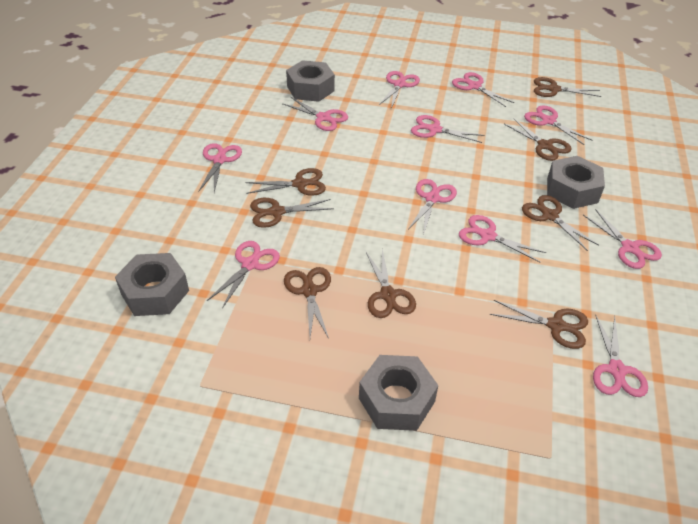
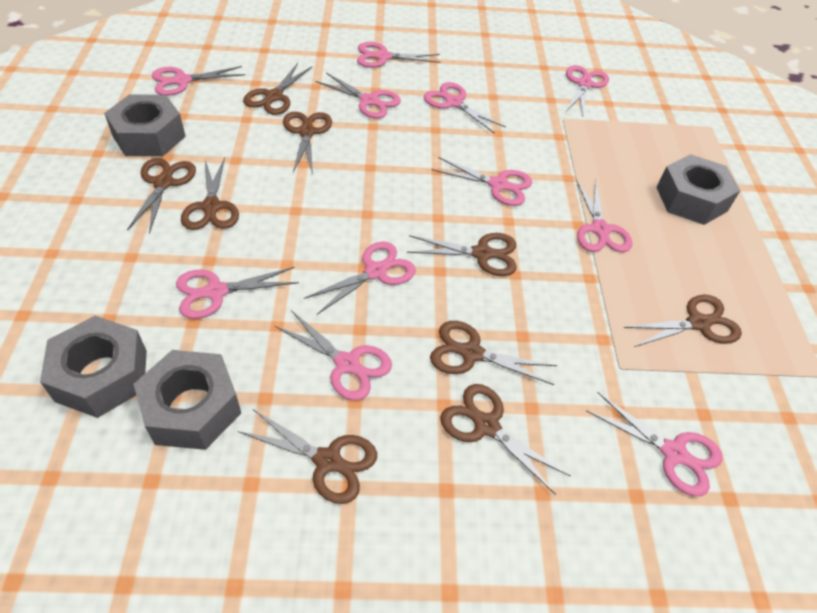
brown scissors: 8 -> 9

